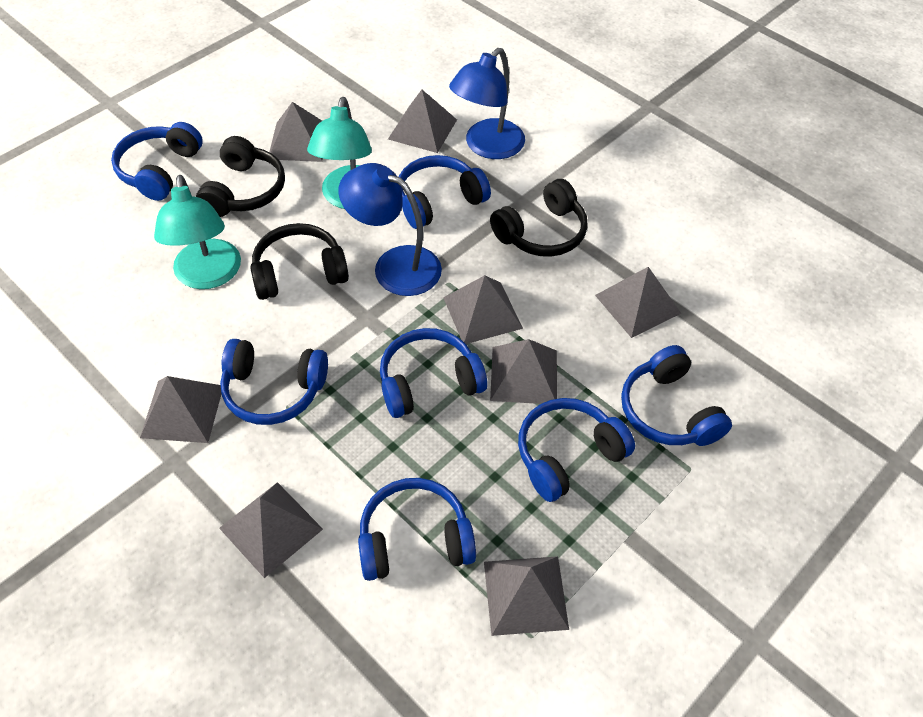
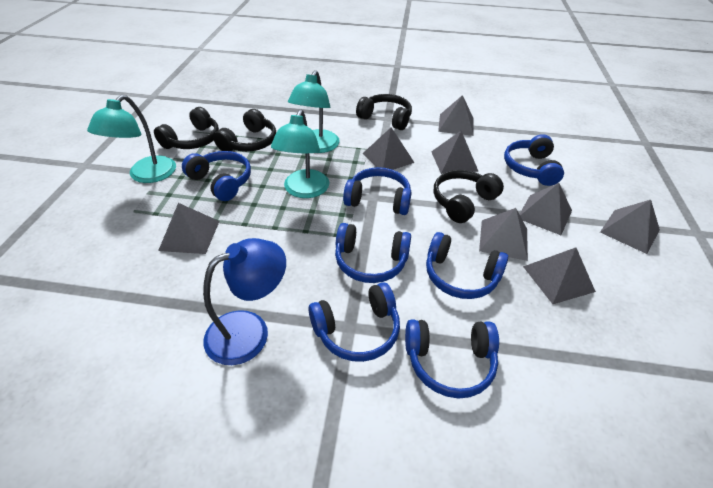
black headphones: 3 -> 4
blue lamp: 2 -> 1
turquoise lamp: 2 -> 3

